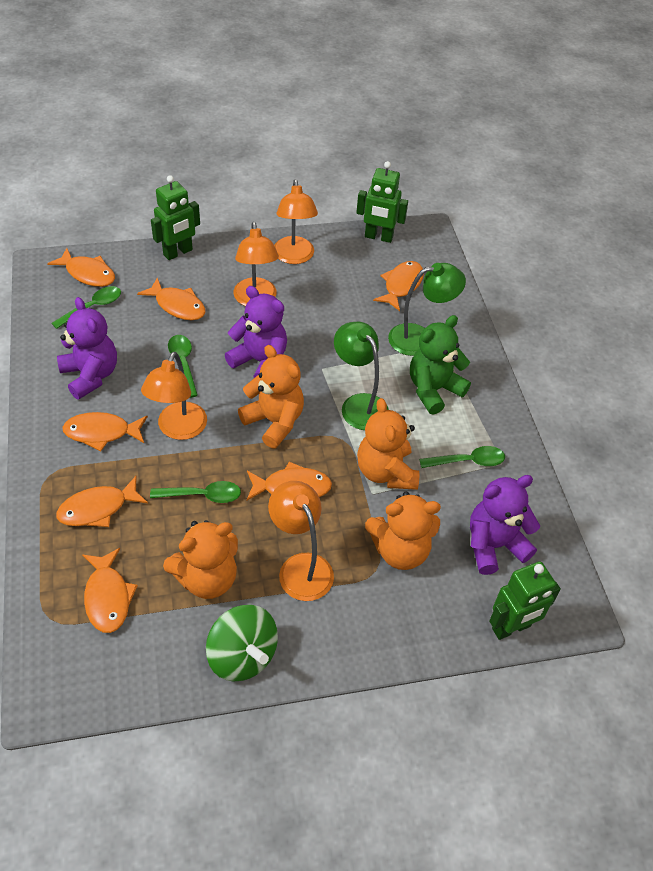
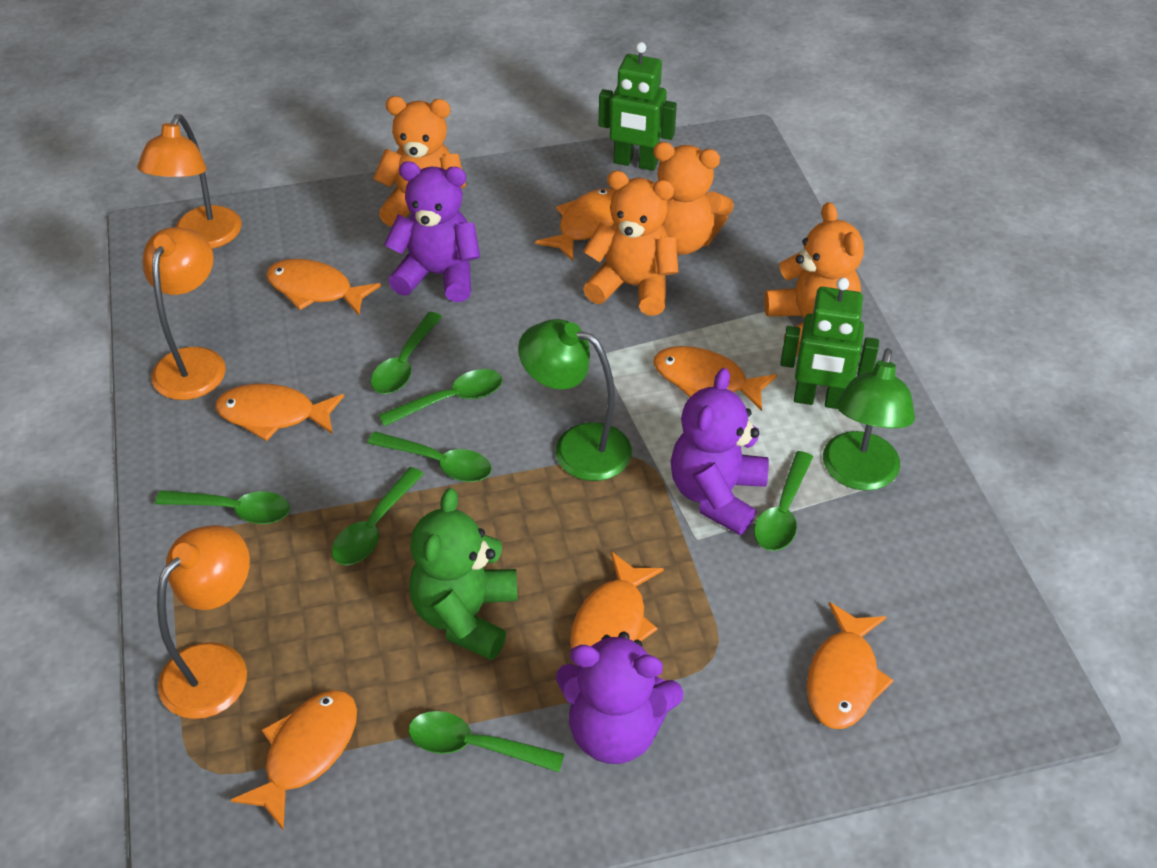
green robot: 3 -> 2
green spinning top: 1 -> 0
green spoon: 4 -> 7
orange lamp: 4 -> 3

